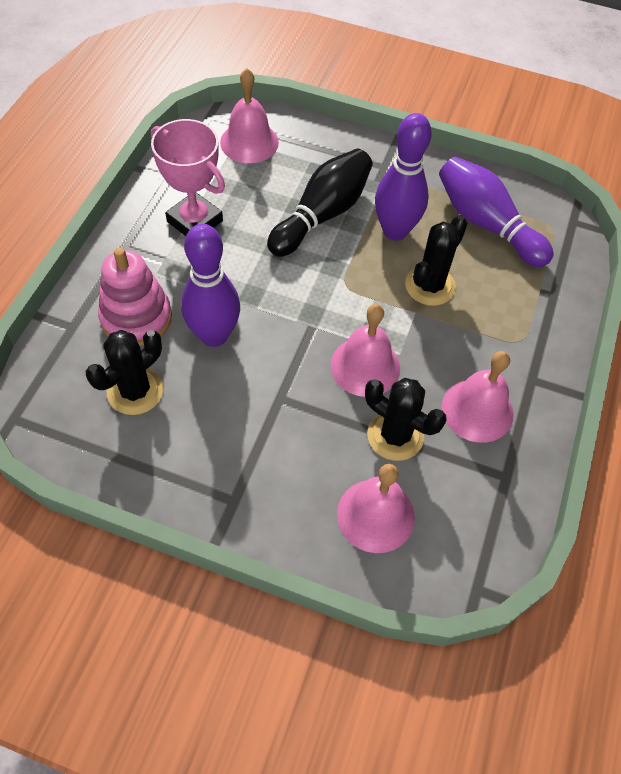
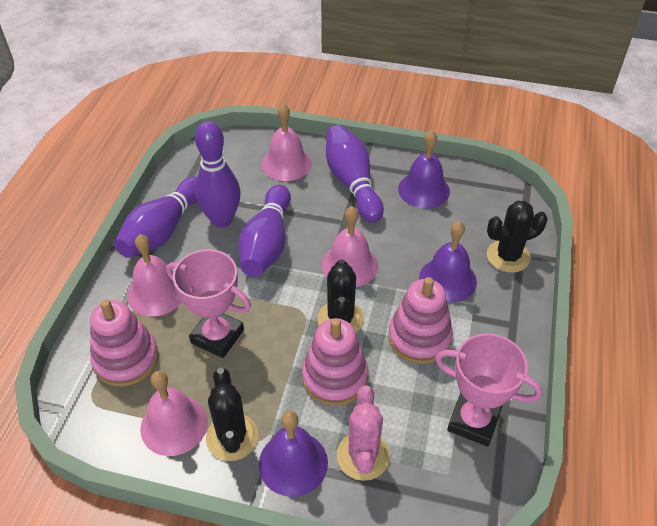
black bowling pin: 1 -> 0
pink cactus: 0 -> 1
pink stacking toy: 1 -> 3
pink trophy: 1 -> 2
purple bell: 0 -> 3
purple bowling pin: 3 -> 4

